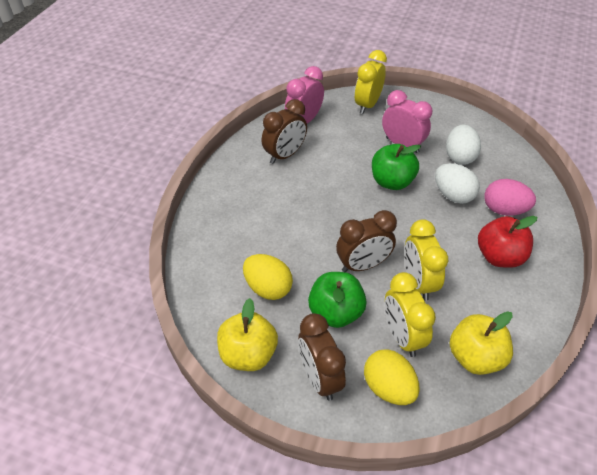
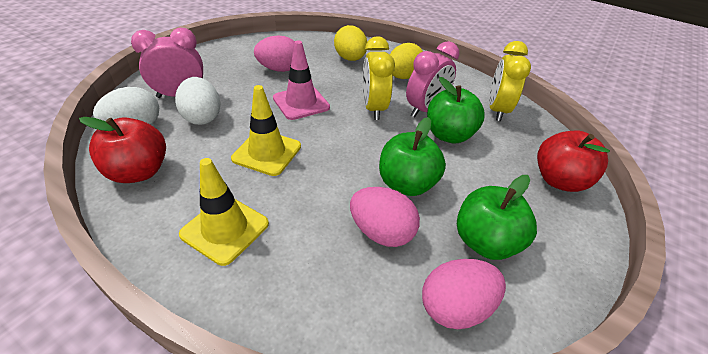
brown clock: 3 -> 0
green apple: 2 -> 3
pink egg: 1 -> 3
pink traffic cone: 0 -> 1
red apple: 1 -> 2
yellow apple: 2 -> 0
yellow clock: 3 -> 2
yellow traffic cone: 0 -> 2

